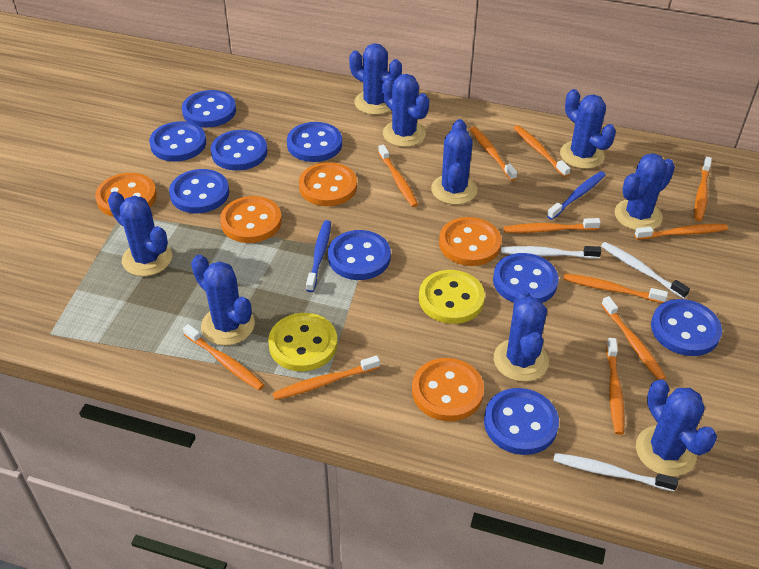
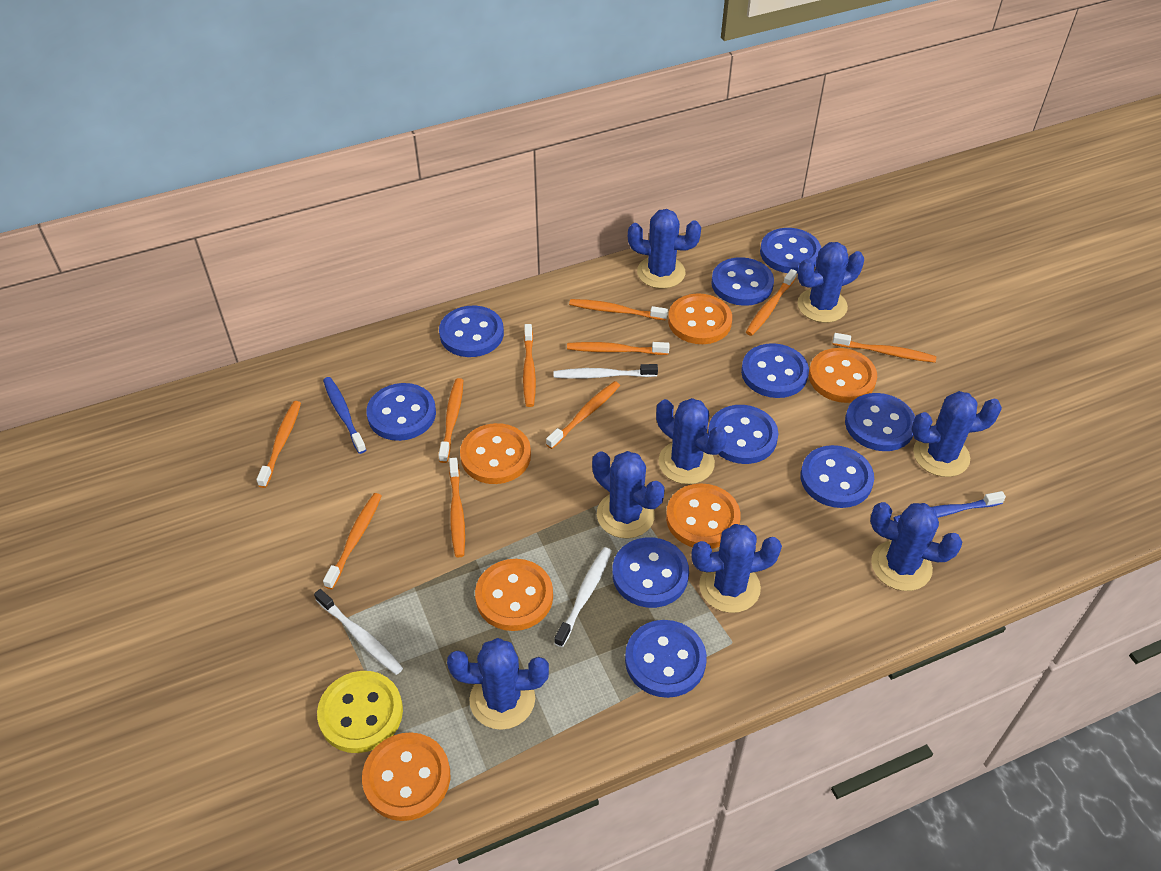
blue button: 9 -> 10
blue cactus: 9 -> 8
orange button: 5 -> 6
orange toothbrush: 11 -> 10
yellow button: 2 -> 1

